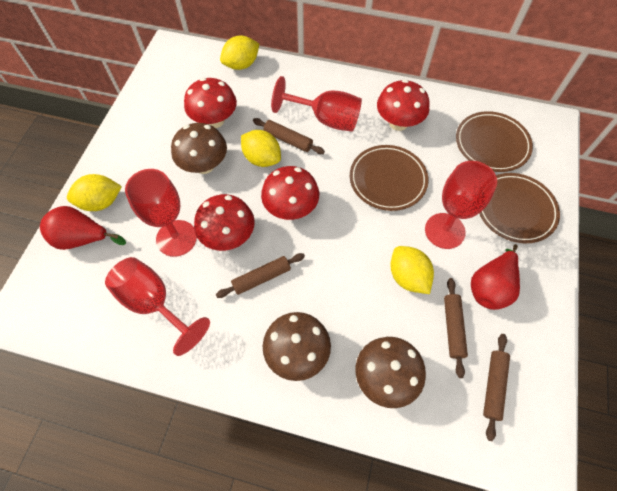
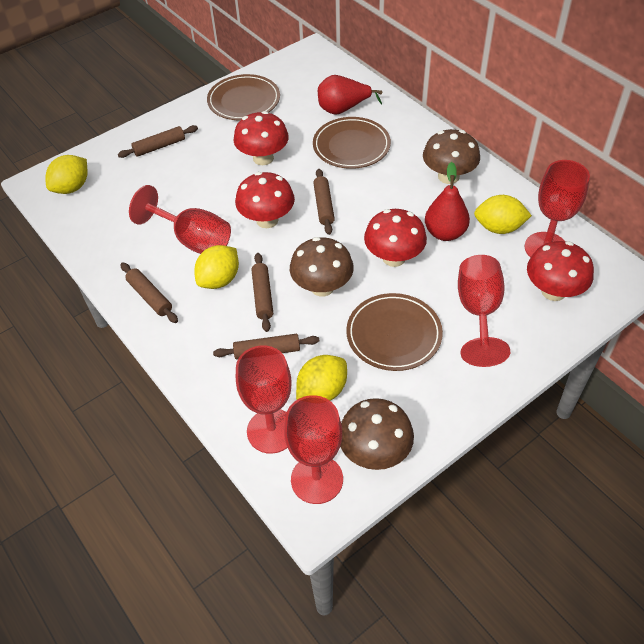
brown rolling pin: 4 -> 5
red goblet: 4 -> 5

